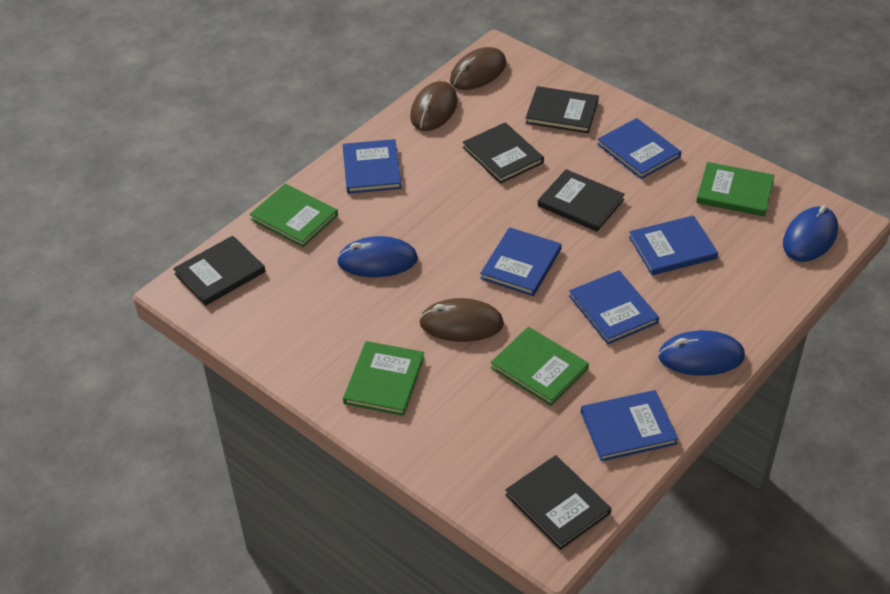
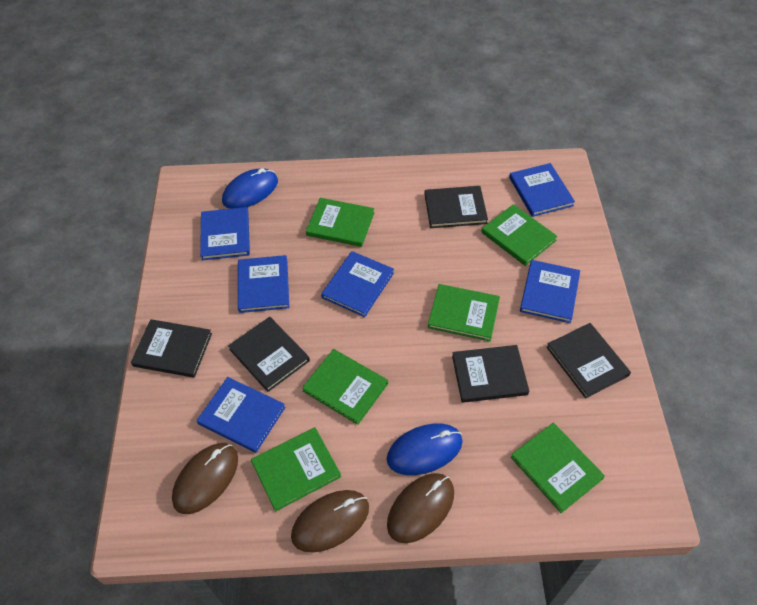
blue mouse: 3 -> 2
green book: 4 -> 6

